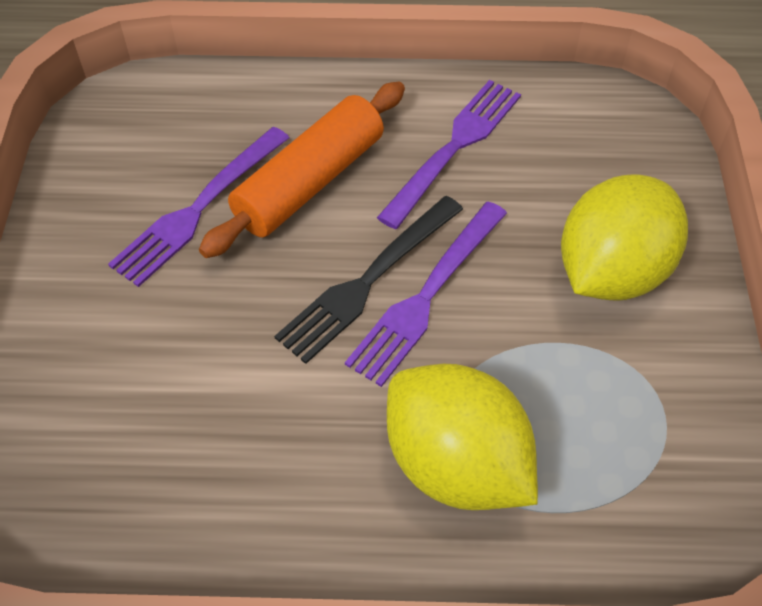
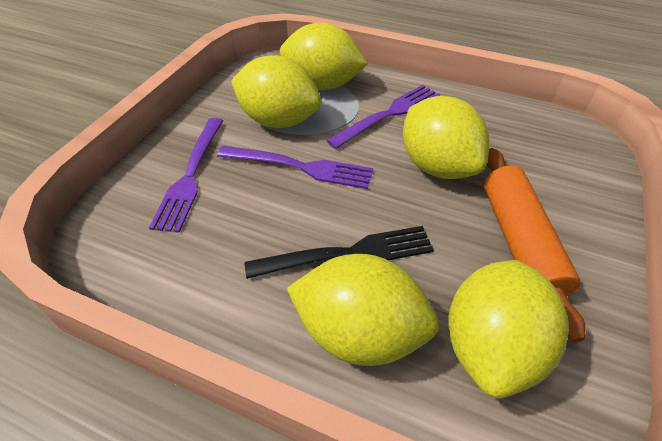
yellow lemon: 2 -> 5

